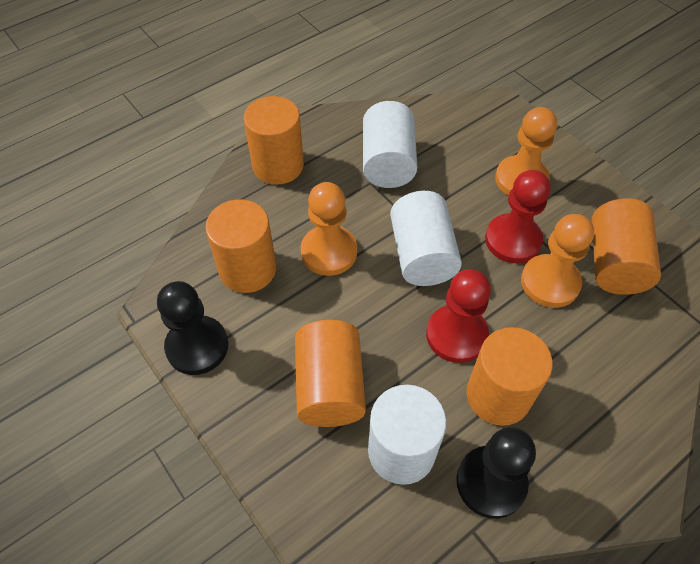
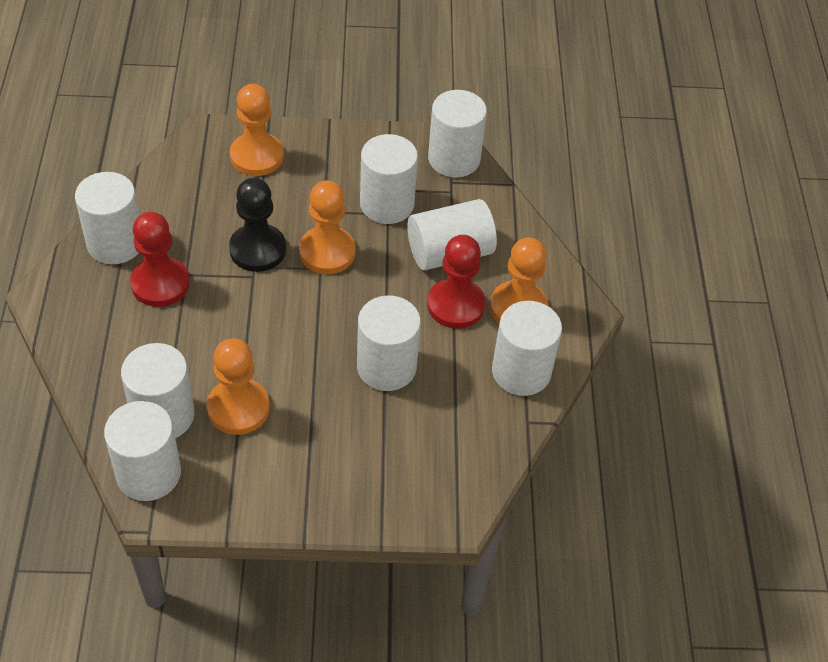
black pawn: 2 -> 1
orange cylinder: 5 -> 0
orange pawn: 3 -> 4
white cylinder: 3 -> 8

